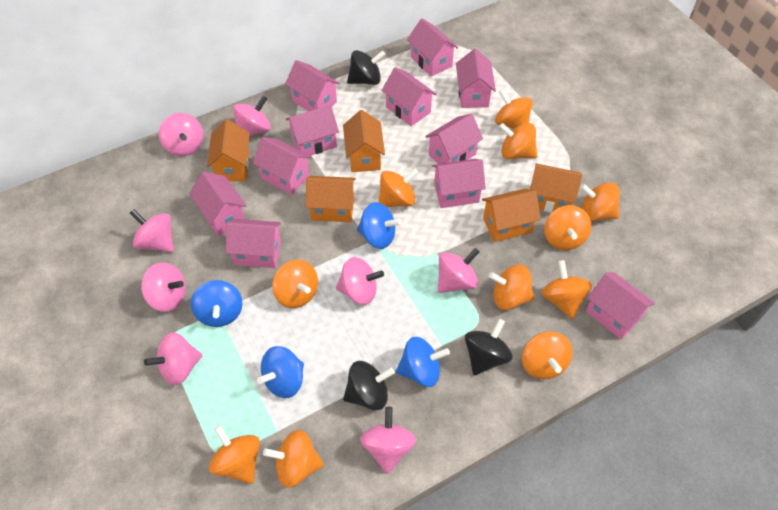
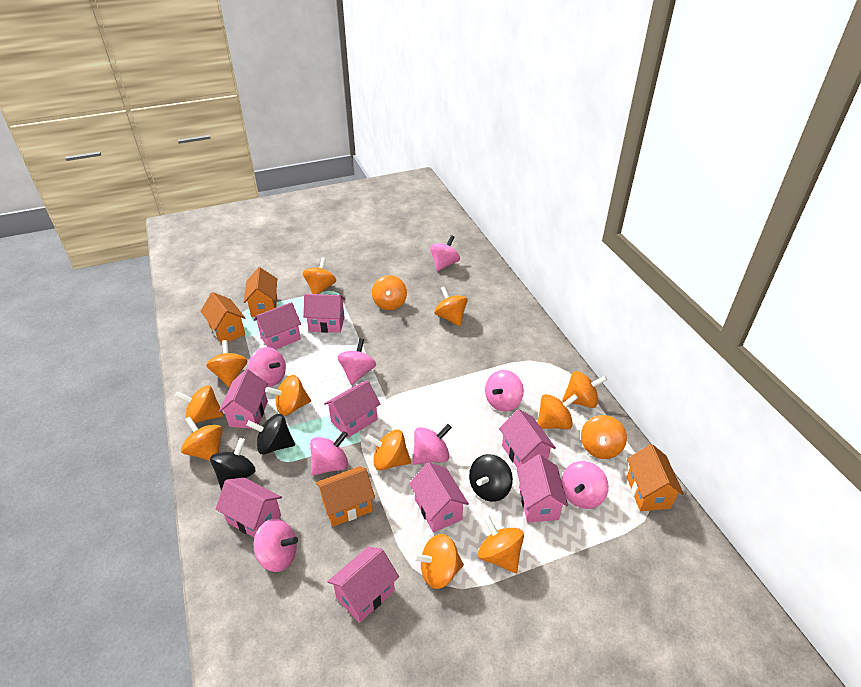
blue spinning top: 4 -> 0
orange house: 5 -> 4
orange spinning top: 11 -> 13
pink house: 11 -> 9

